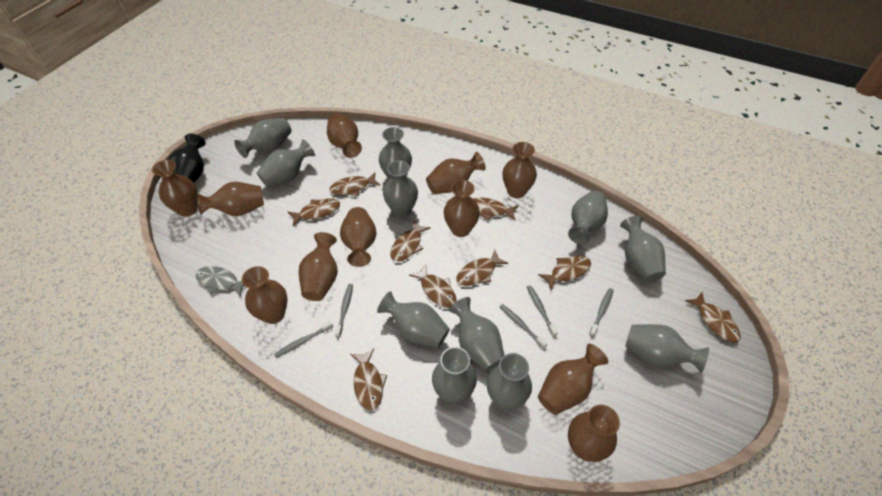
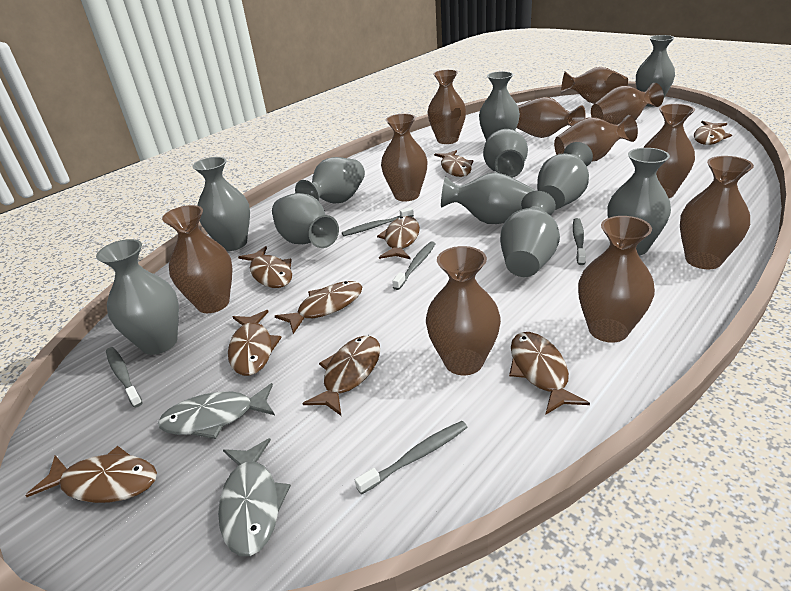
black vase: 1 -> 0
grey fish: 1 -> 2

